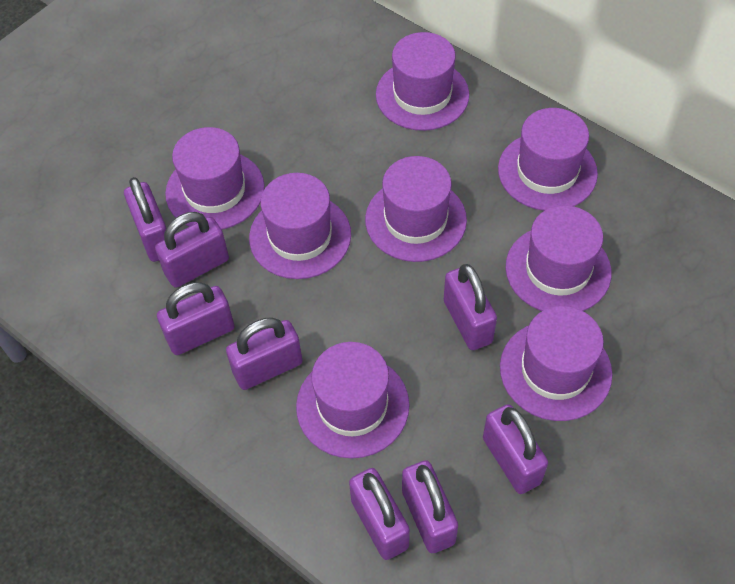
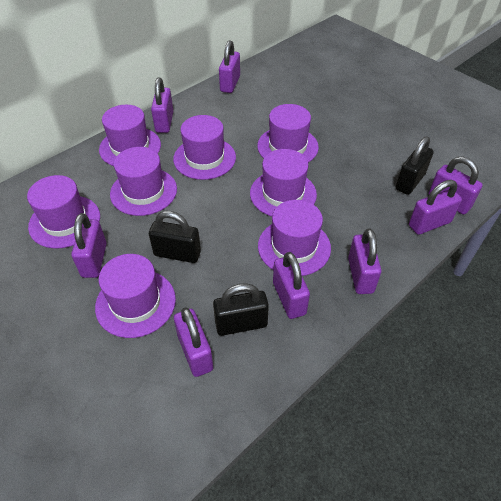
black padlock: 0 -> 3

